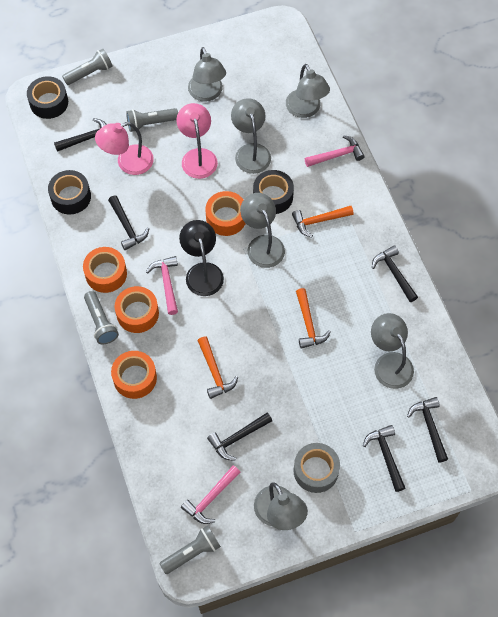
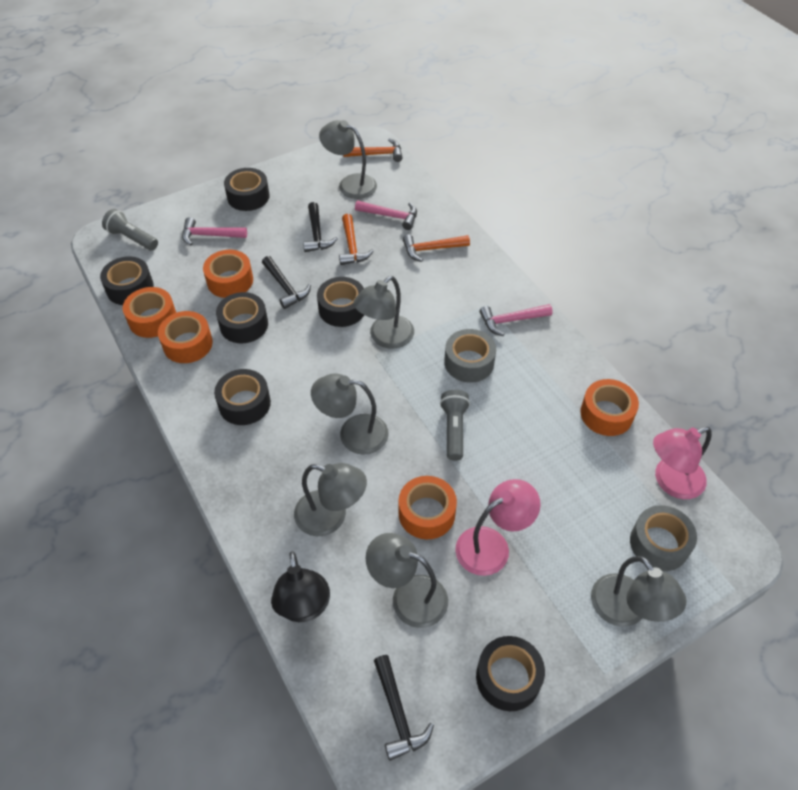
black hammer: 6 -> 3
black tape: 3 -> 6
grey flashlight: 4 -> 2
grey tape: 1 -> 2
orange tape: 4 -> 5

